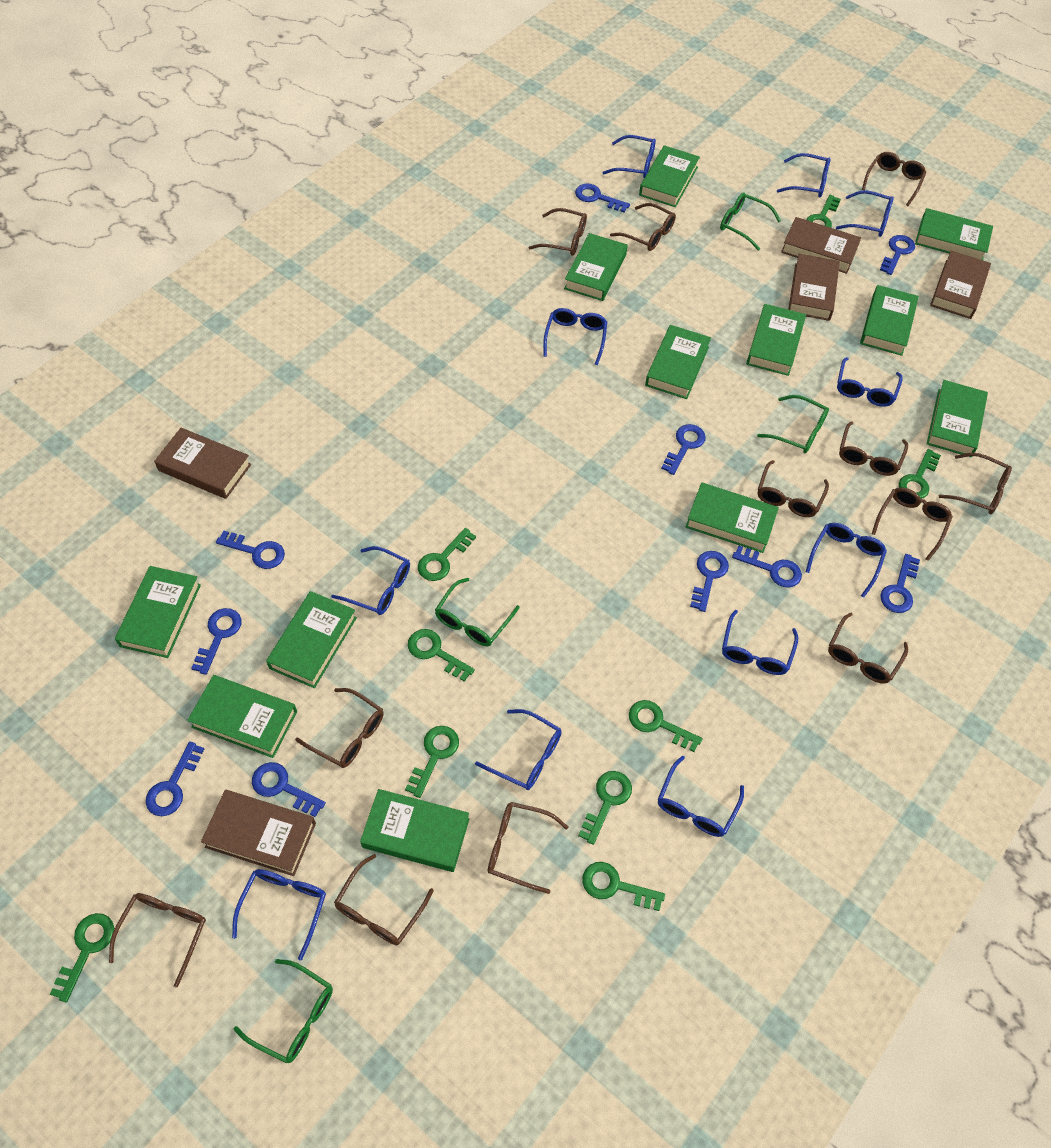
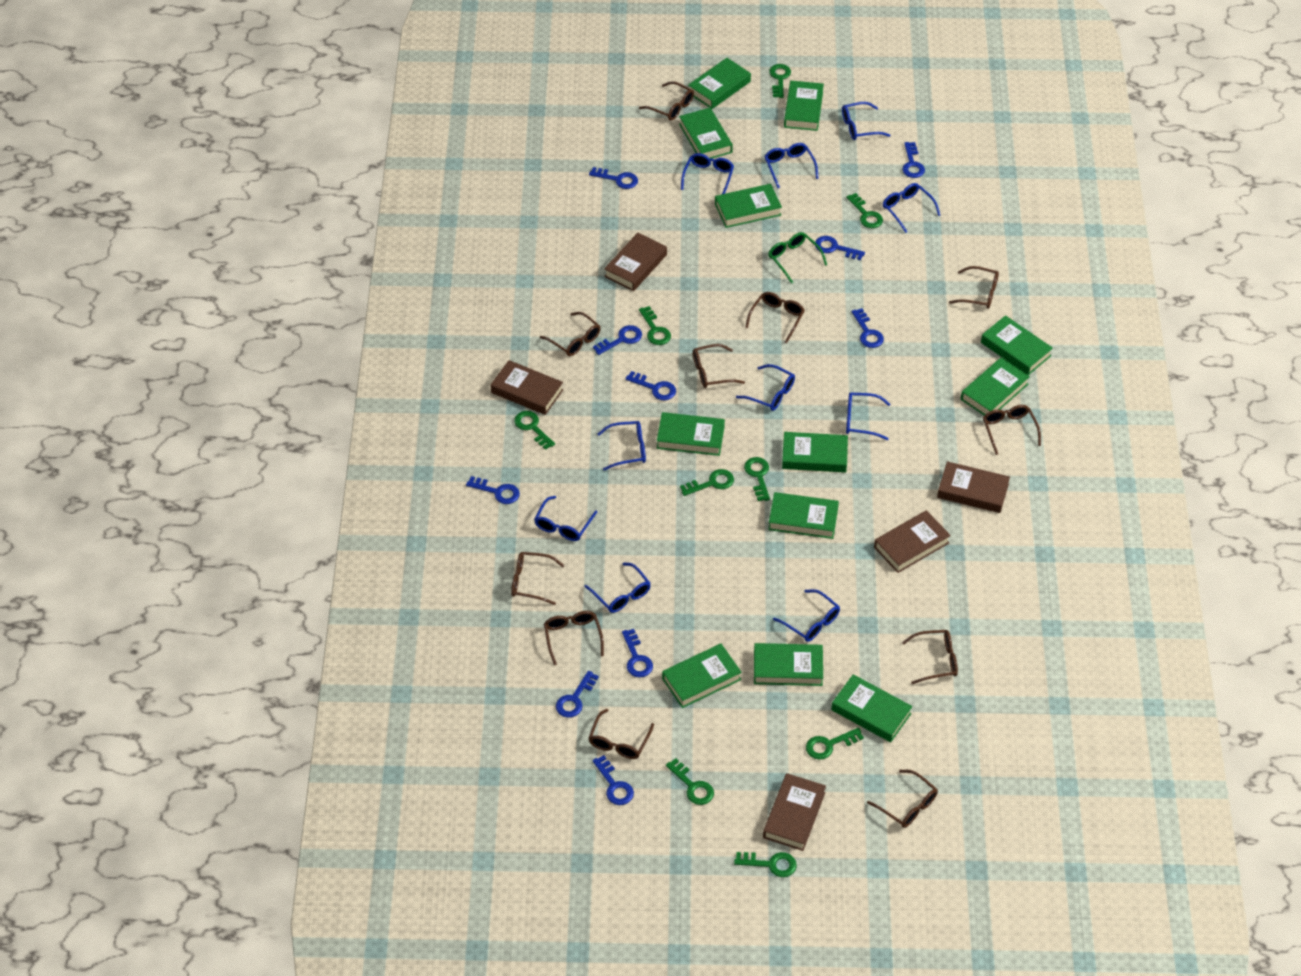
blue glasses: 11 -> 10
brown glasses: 12 -> 11
green glasses: 4 -> 1

